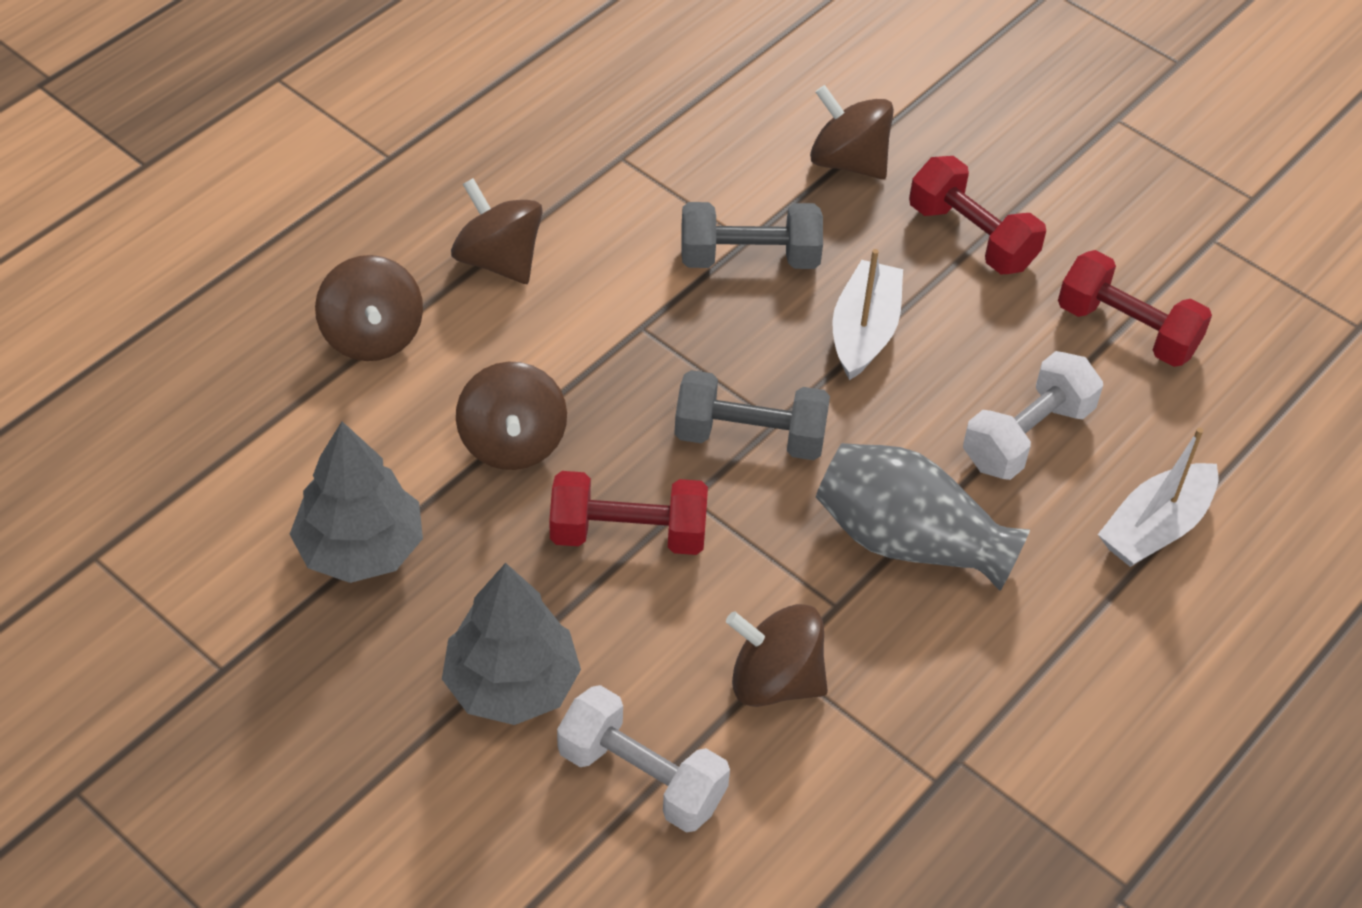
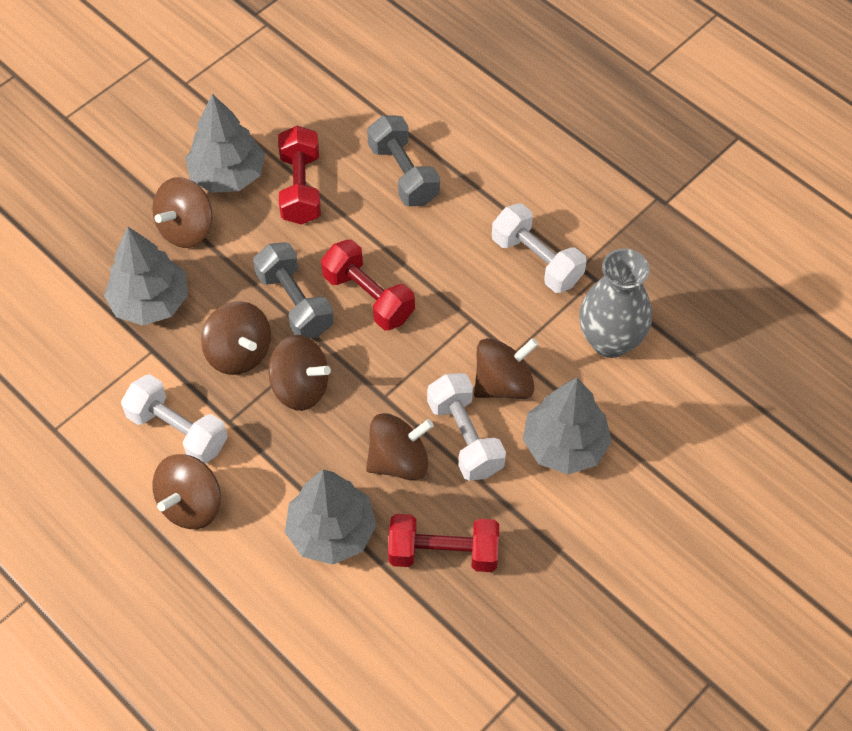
brown spinning top: 5 -> 6
grey tree: 2 -> 4
white boat: 2 -> 0
white dumbbell: 2 -> 3

